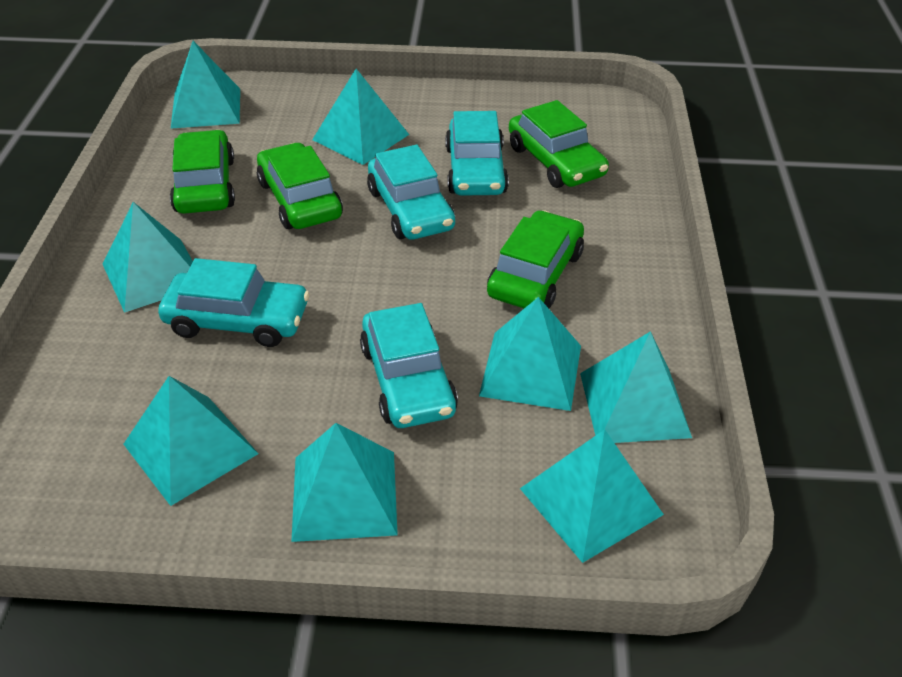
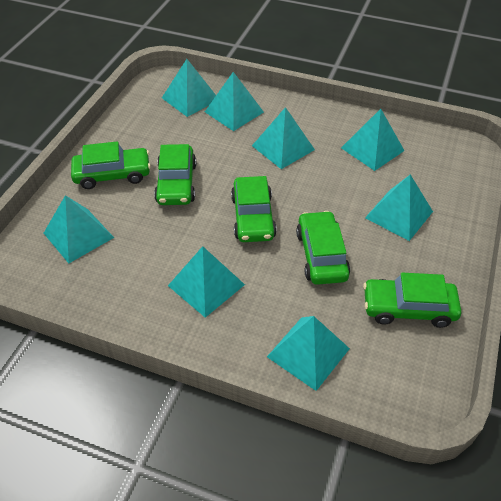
green car: 4 -> 5
turquoise car: 4 -> 0

